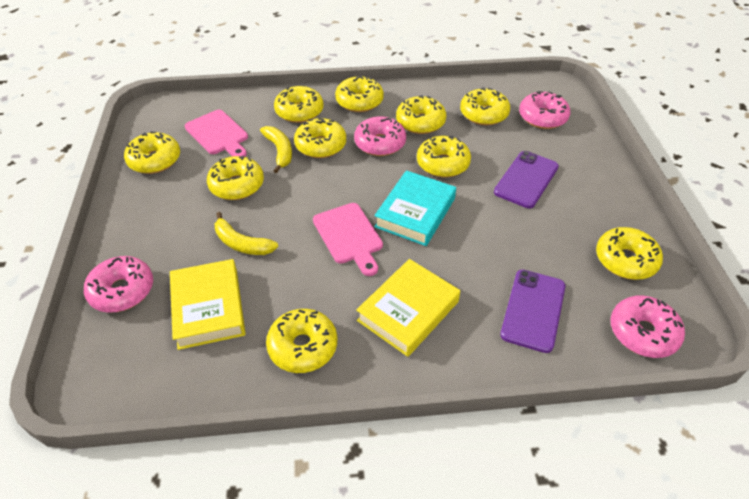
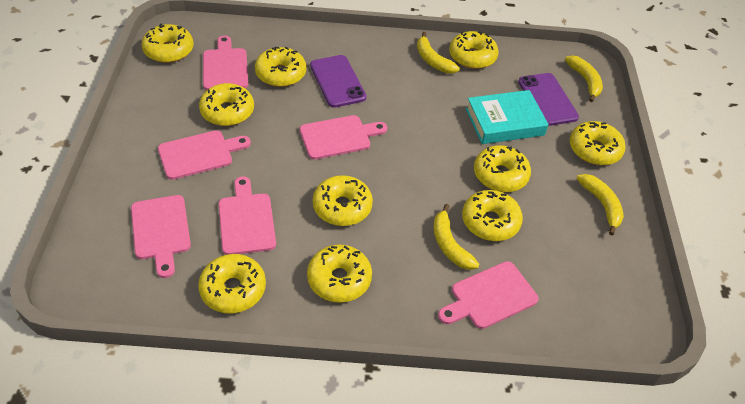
pink cutting board: 2 -> 6
pink donut: 4 -> 0
yellow banana: 2 -> 4
yellow book: 2 -> 0

